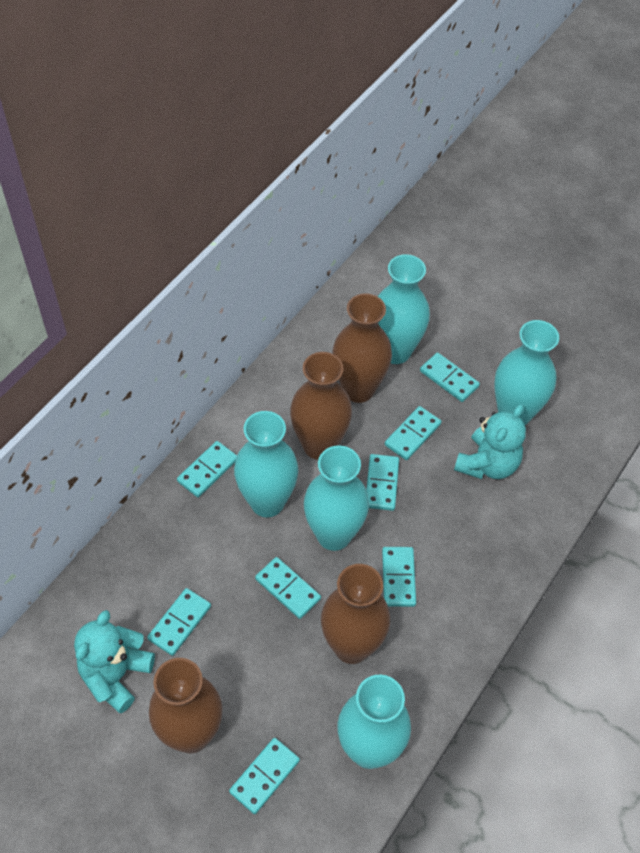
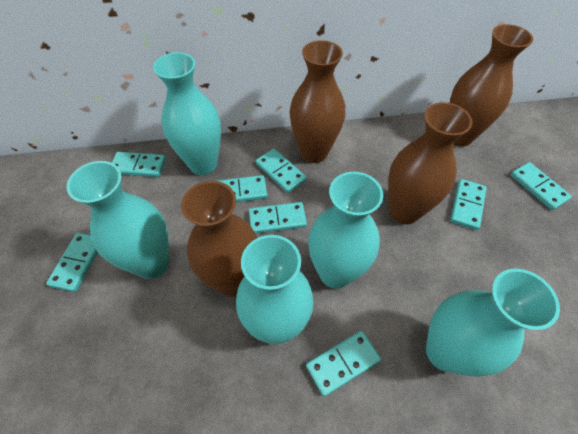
turquoise teddy bear: 2 -> 0

